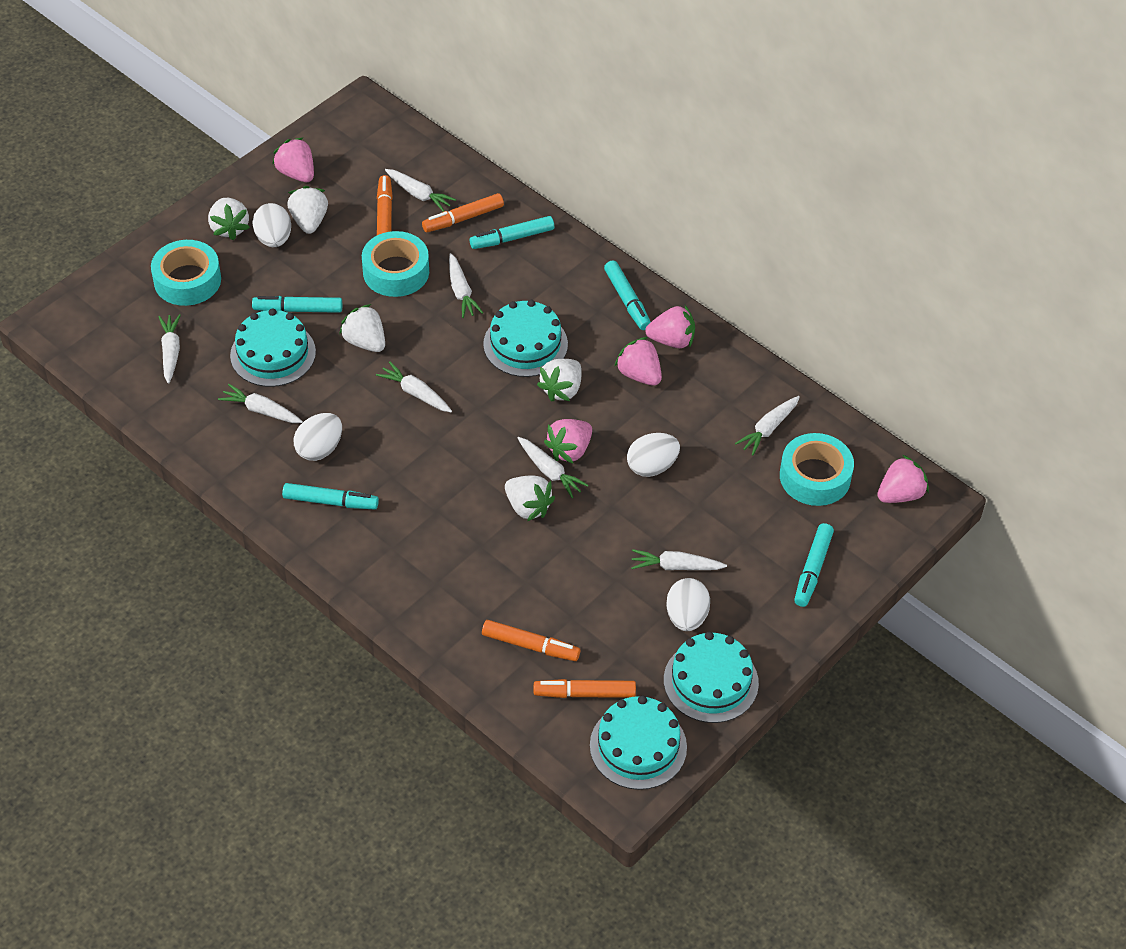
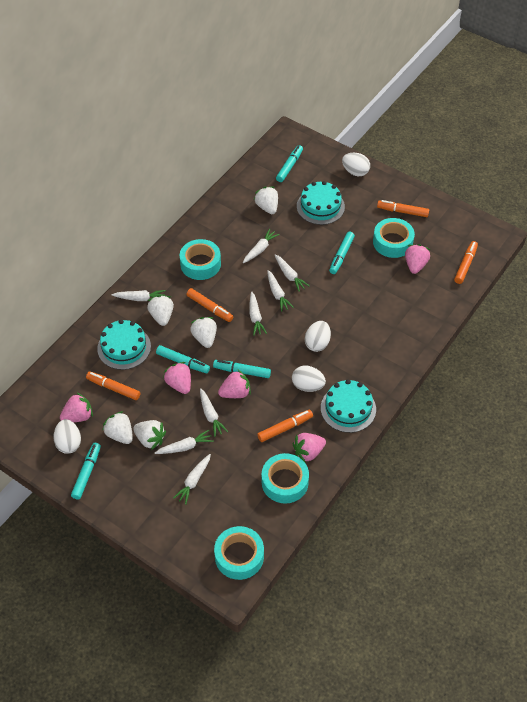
orange marker: 4 -> 5
turquoise cake: 4 -> 3
turquoise tape: 3 -> 4

